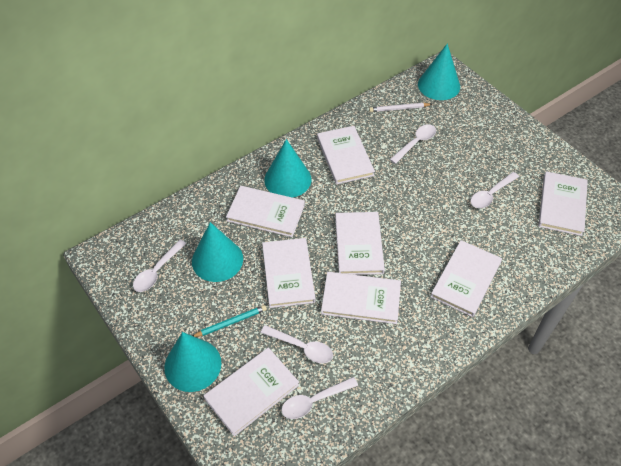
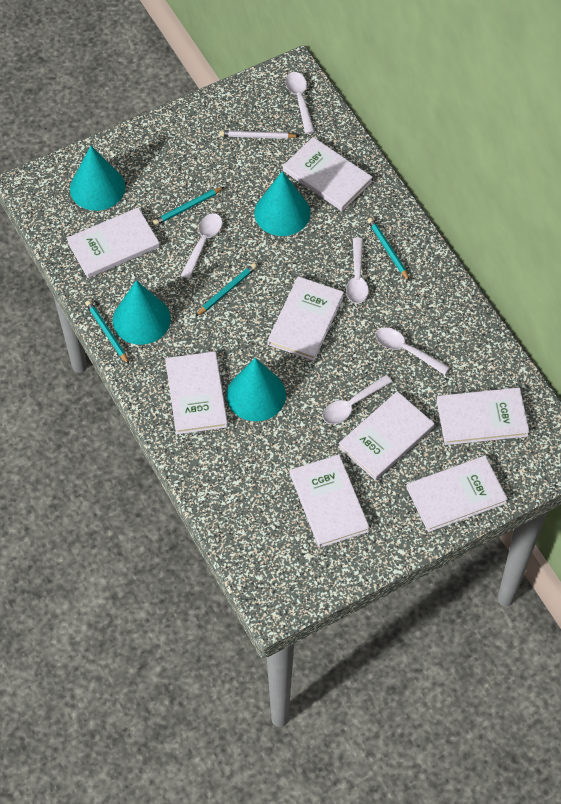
turquoise pencil: 1 -> 4

